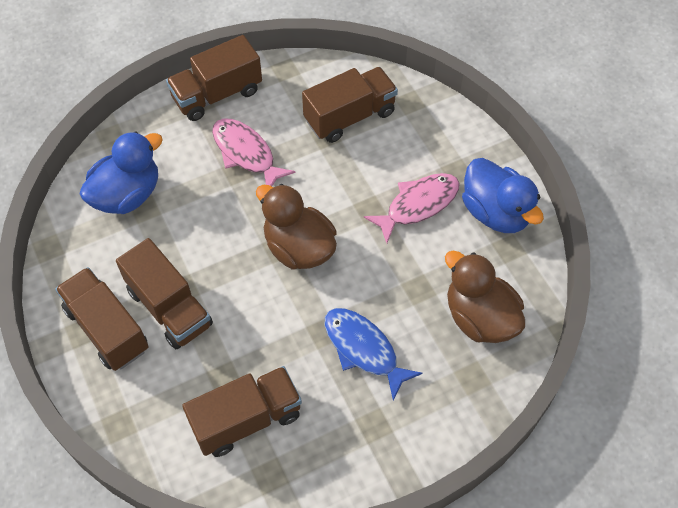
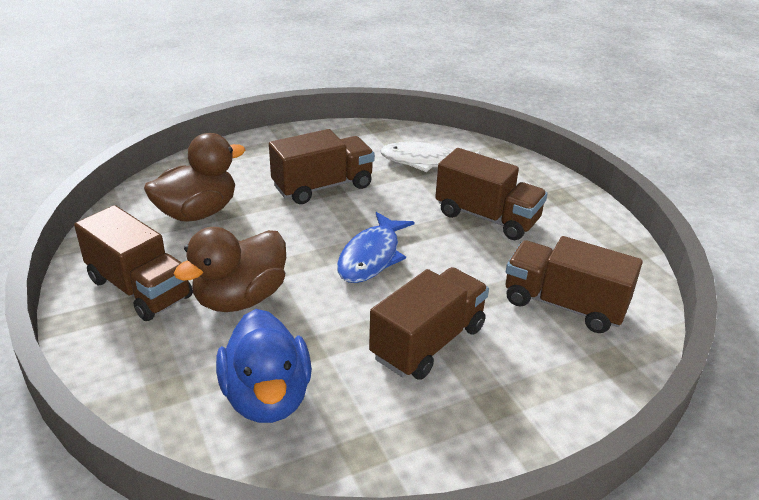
blue duck: 2 -> 1
pink fish: 2 -> 0
white fish: 0 -> 1

